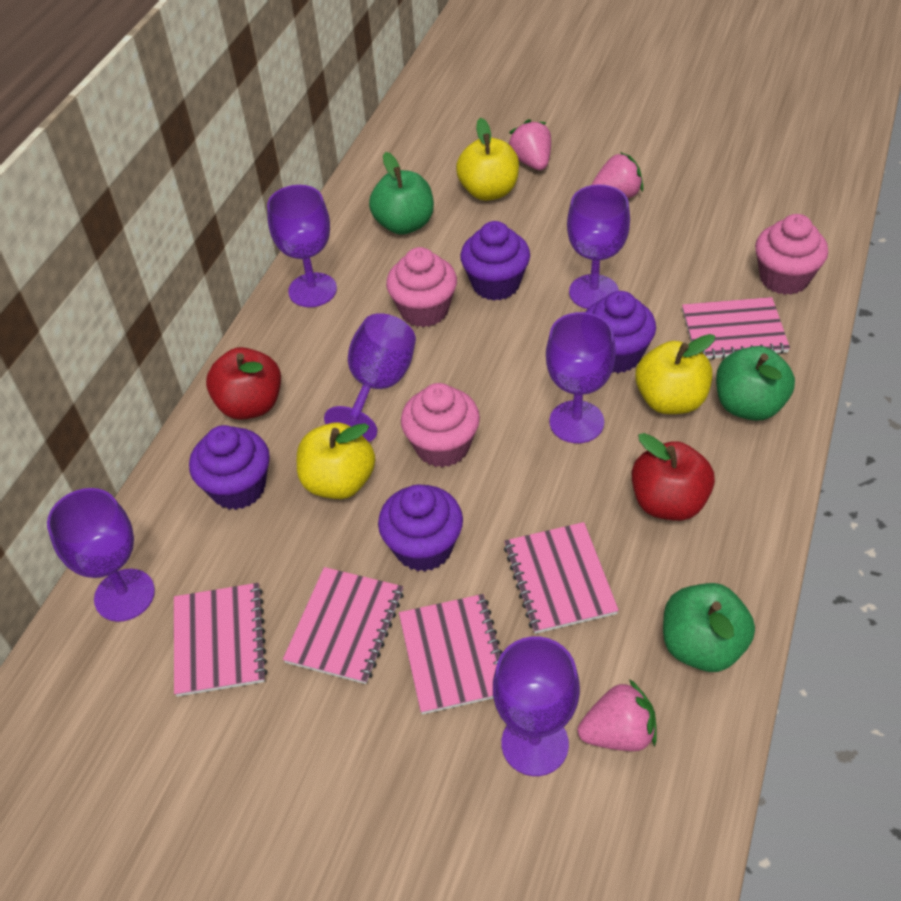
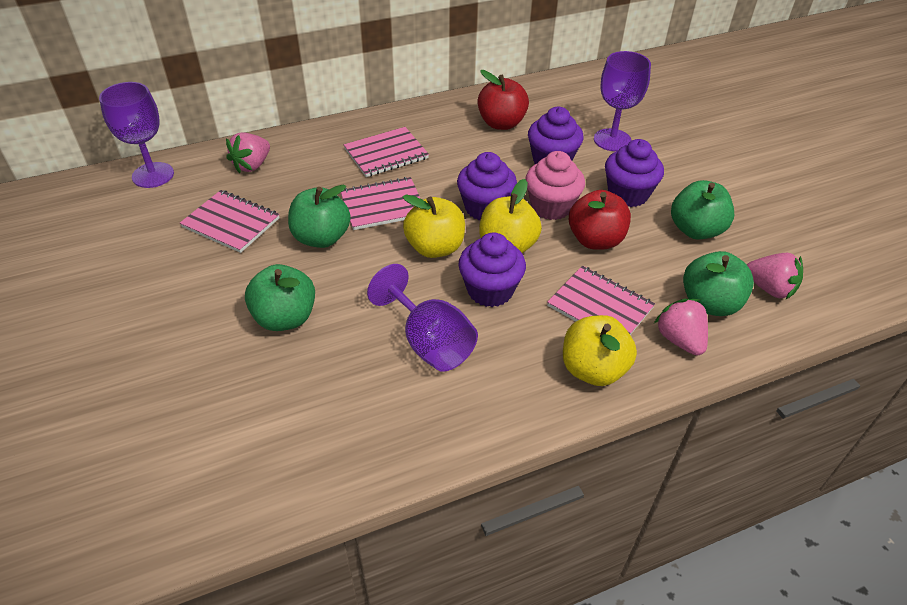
green apple: 3 -> 4
pink cupcake: 3 -> 1
pink notebook: 5 -> 4
purple goblet: 6 -> 3

